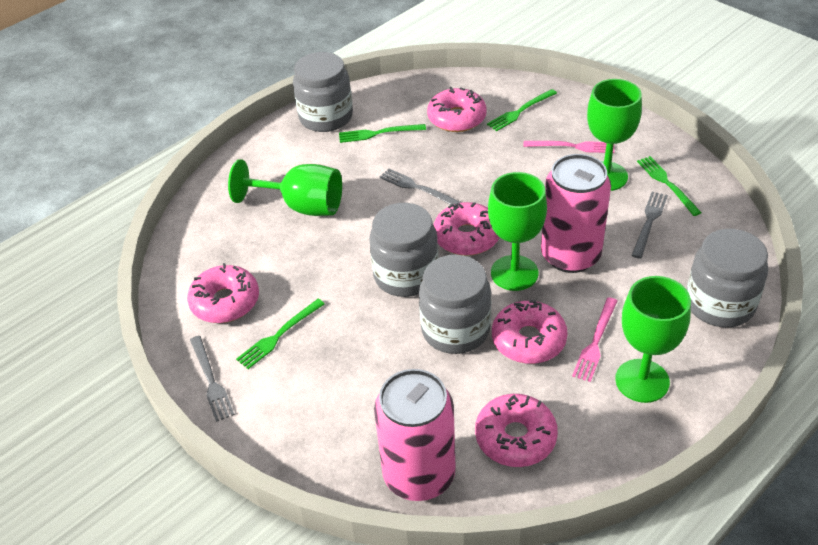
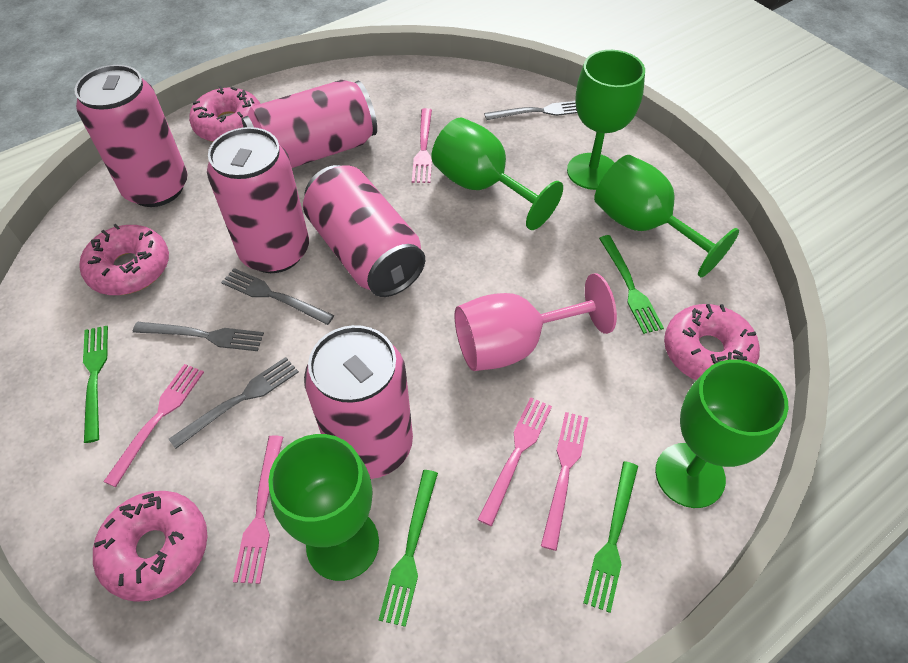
green goblet: 4 -> 5
grey fork: 3 -> 4
grey jar: 4 -> 0
pink can: 2 -> 5
pink donut: 5 -> 4
pink fork: 2 -> 5
pink goblet: 0 -> 1

